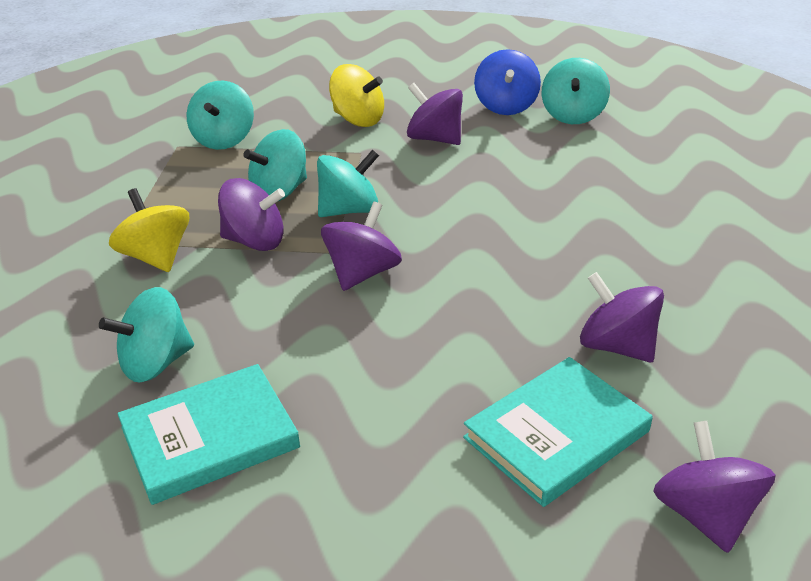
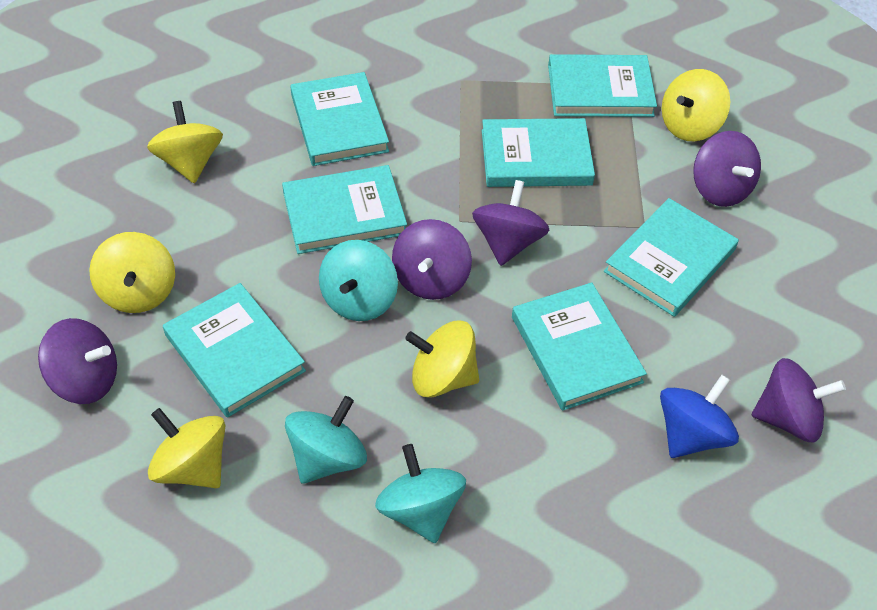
turquoise book: 2 -> 7
turquoise spinning top: 5 -> 3
yellow spinning top: 2 -> 5

